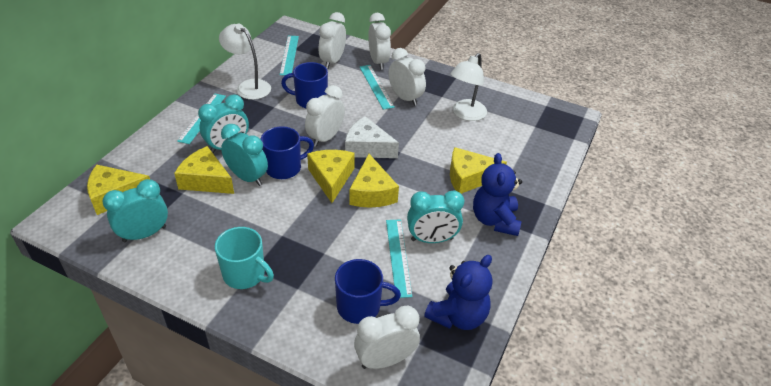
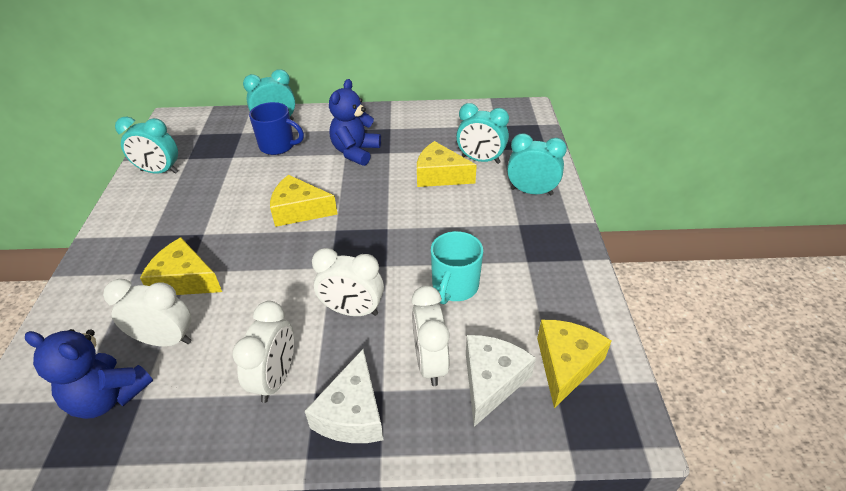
blue mug: 3 -> 1
turquoise ruler: 4 -> 0
white cheese: 1 -> 2
white clock: 5 -> 4
white lamp: 2 -> 0
yellow cheese: 5 -> 4

